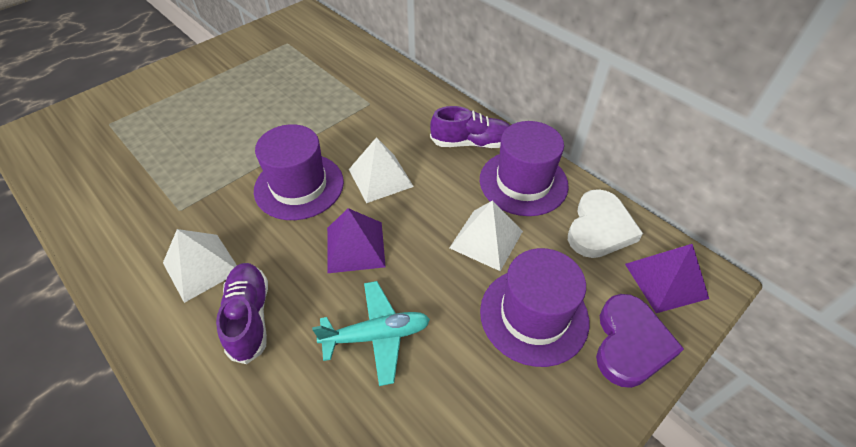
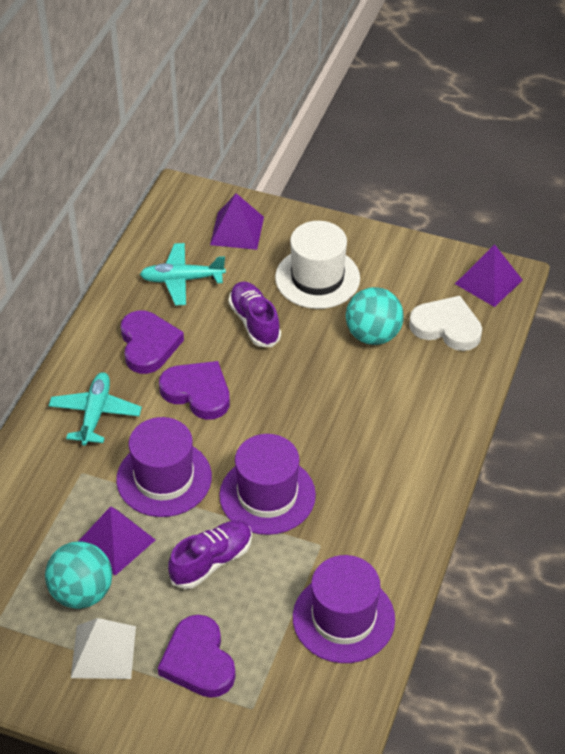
purple heart: 1 -> 3
purple pyramid: 2 -> 3
turquoise ball: 0 -> 2
turquoise plane: 1 -> 2
white hat: 0 -> 1
white pyramid: 3 -> 1

